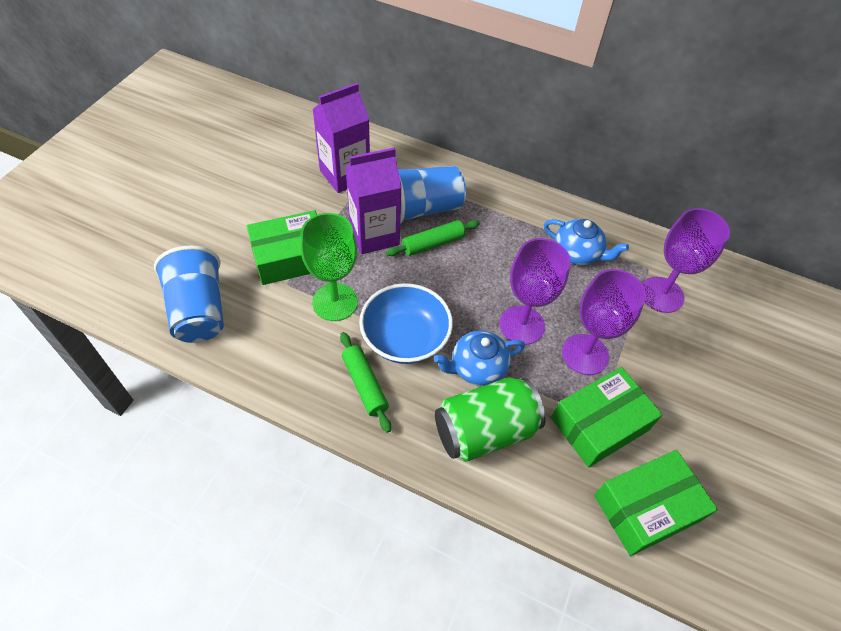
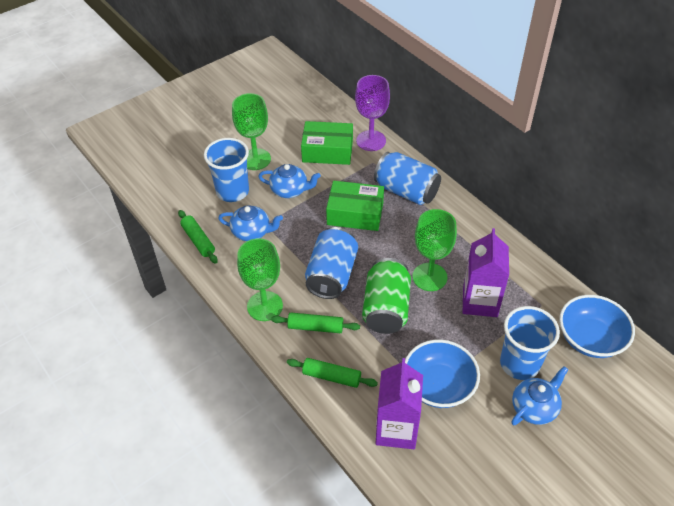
blue bowl: 1 -> 2
blue can: 0 -> 2
blue teapot: 2 -> 3
green box: 3 -> 2
green goblet: 1 -> 3
green rolling pin: 2 -> 3
purple goblet: 3 -> 1

